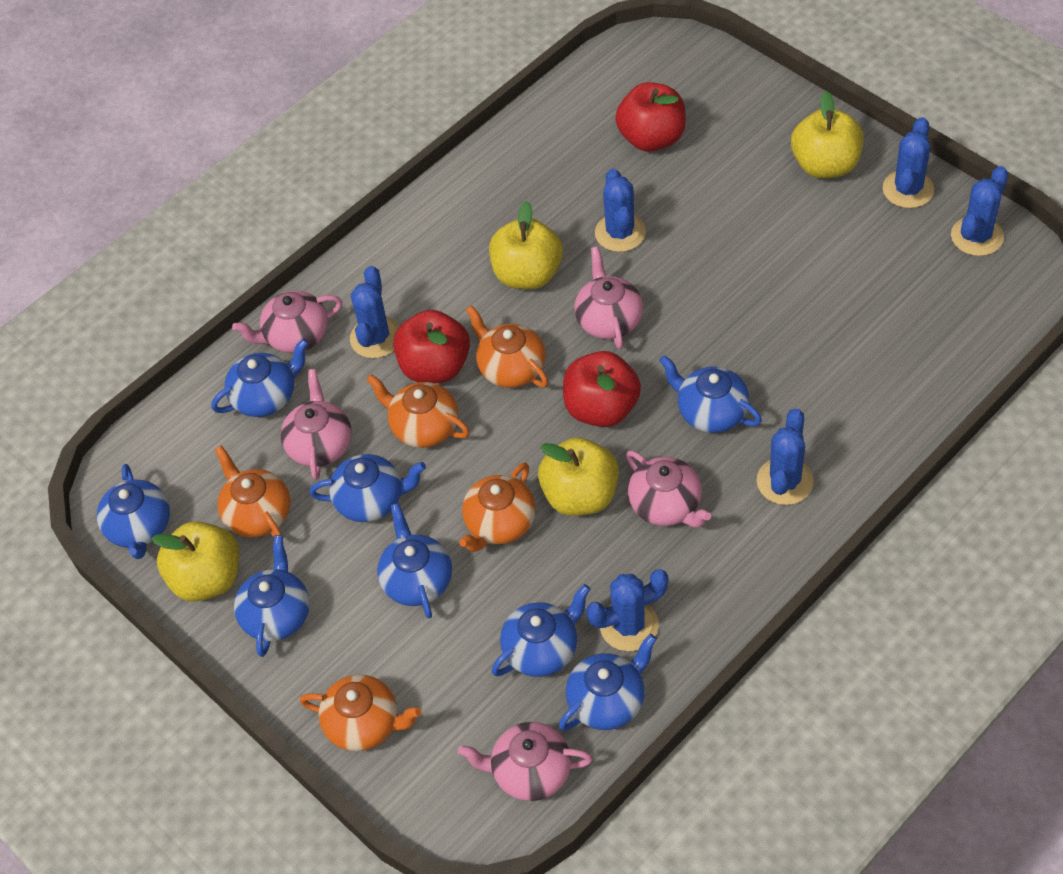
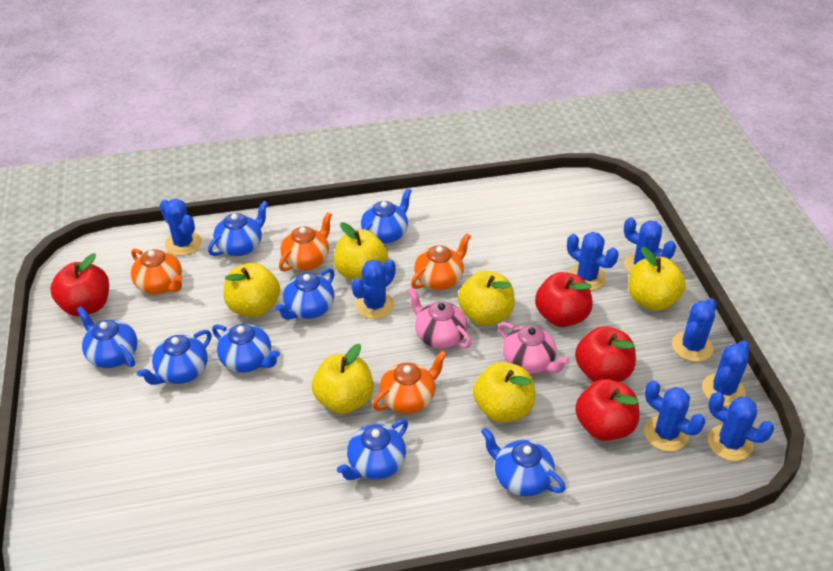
blue cactus: 6 -> 8
orange teapot: 5 -> 4
pink teapot: 5 -> 2
red apple: 3 -> 4
yellow apple: 4 -> 6

